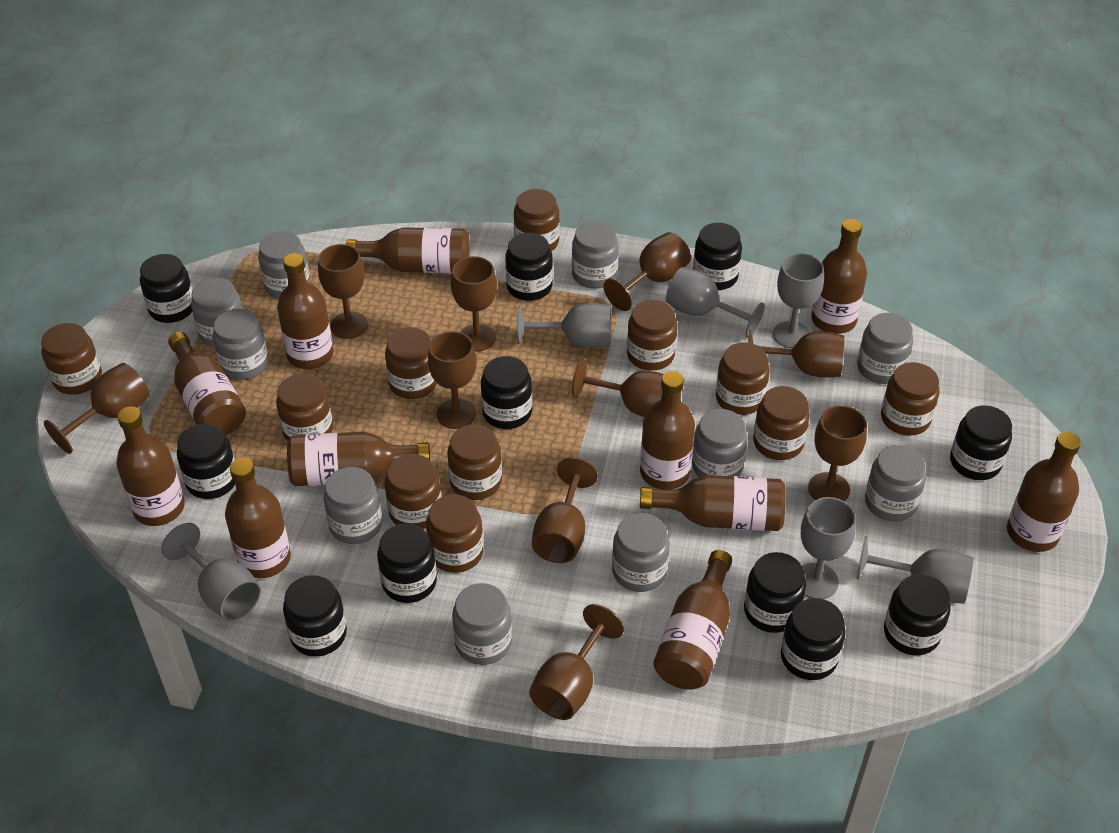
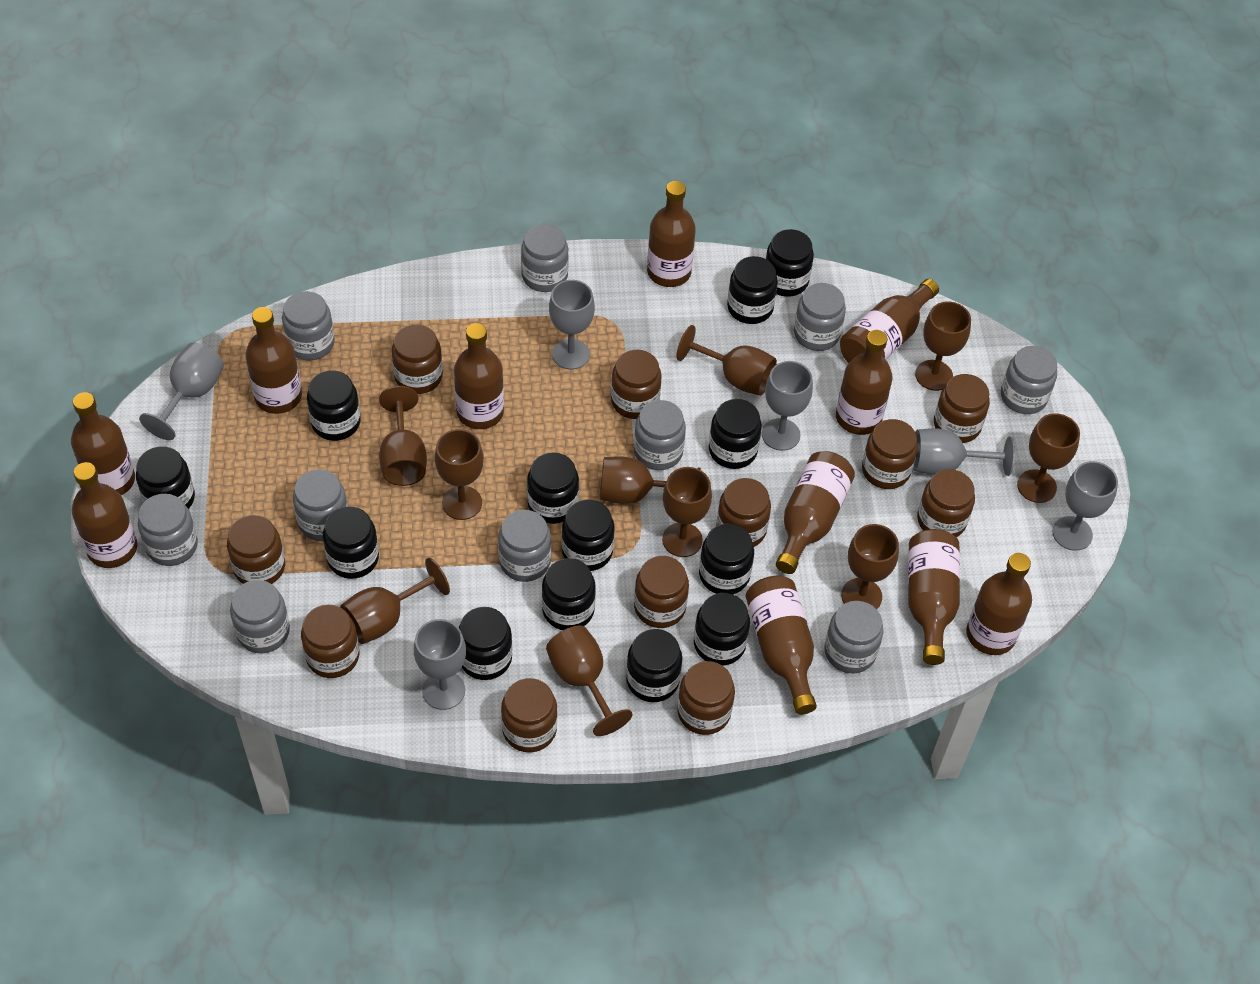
black jar: 11 -> 13

